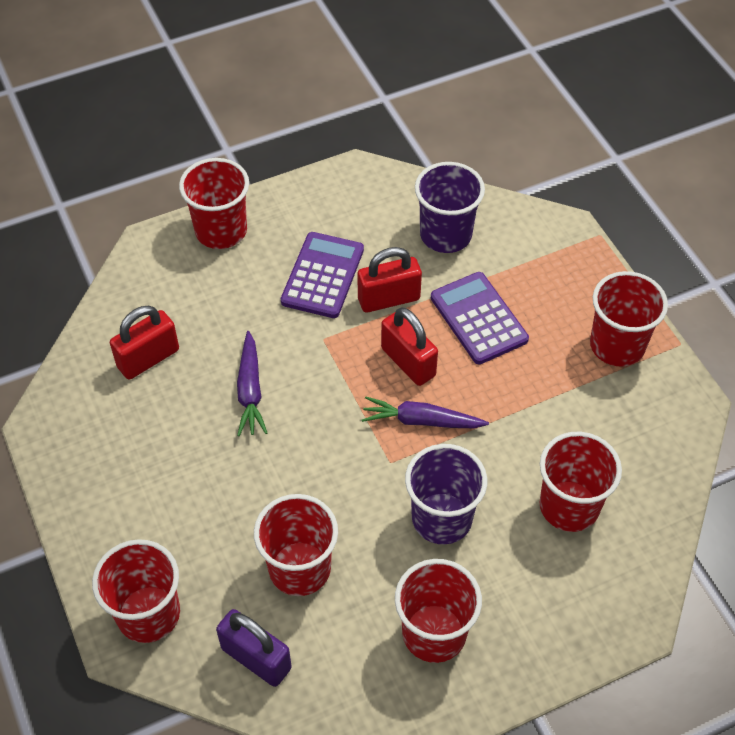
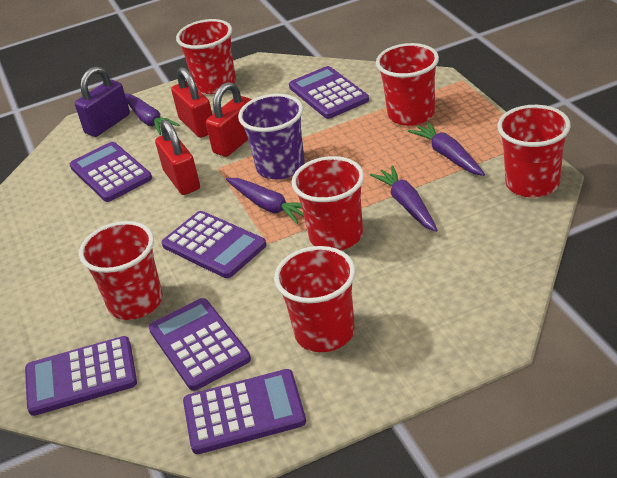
purple calculator: 2 -> 6
purple carrot: 2 -> 4
purple cup: 2 -> 1

